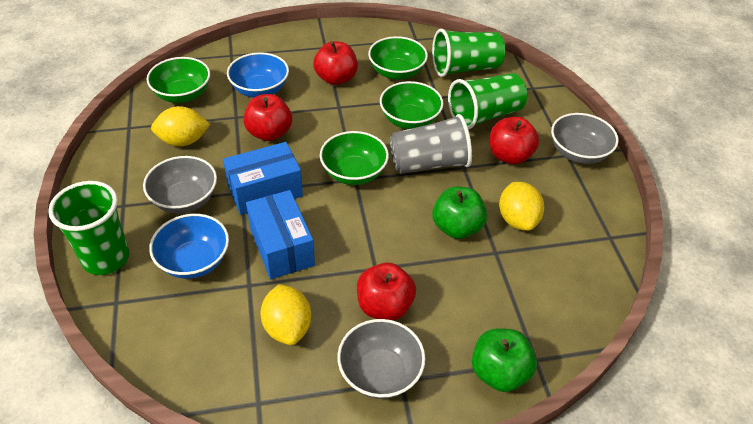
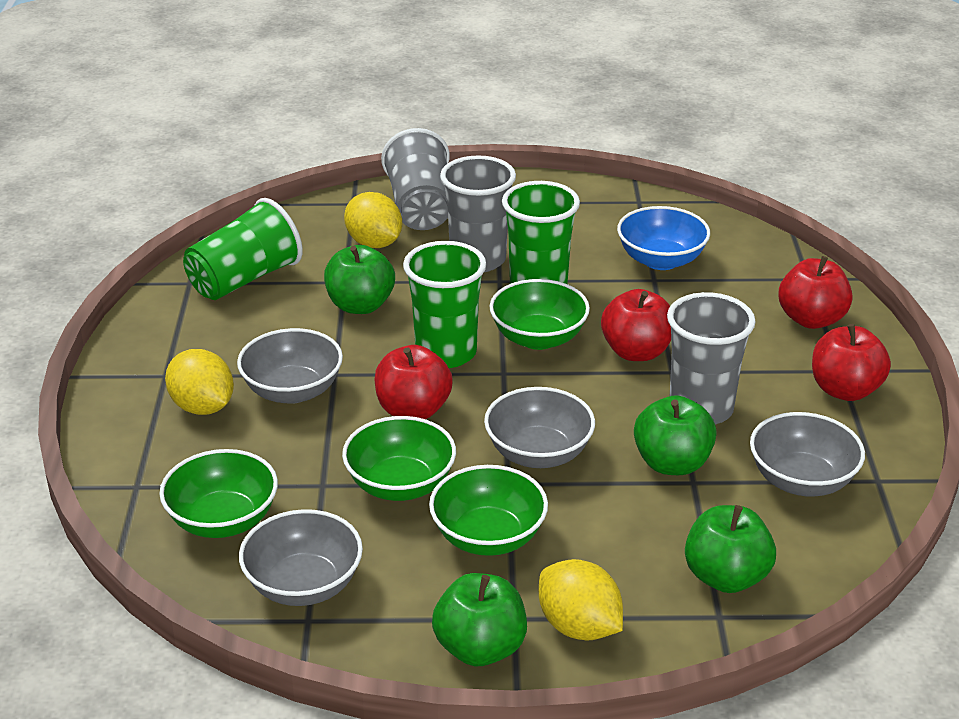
blue bowl: 2 -> 1
blue box: 2 -> 0
green apple: 2 -> 4
grey bowl: 3 -> 4
grey cup: 1 -> 3

